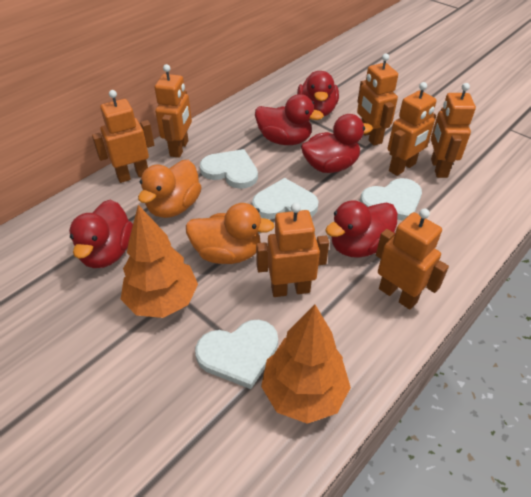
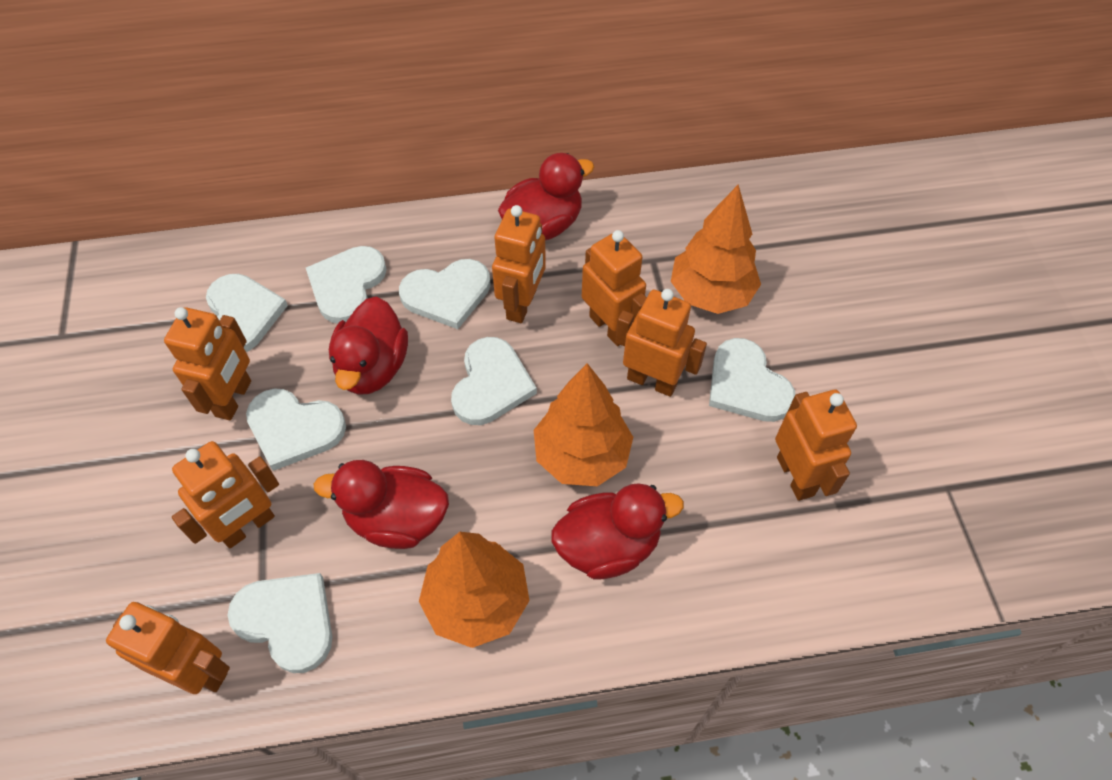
orange duck: 2 -> 0
orange tree: 2 -> 3
red duck: 5 -> 4
white heart: 4 -> 7

